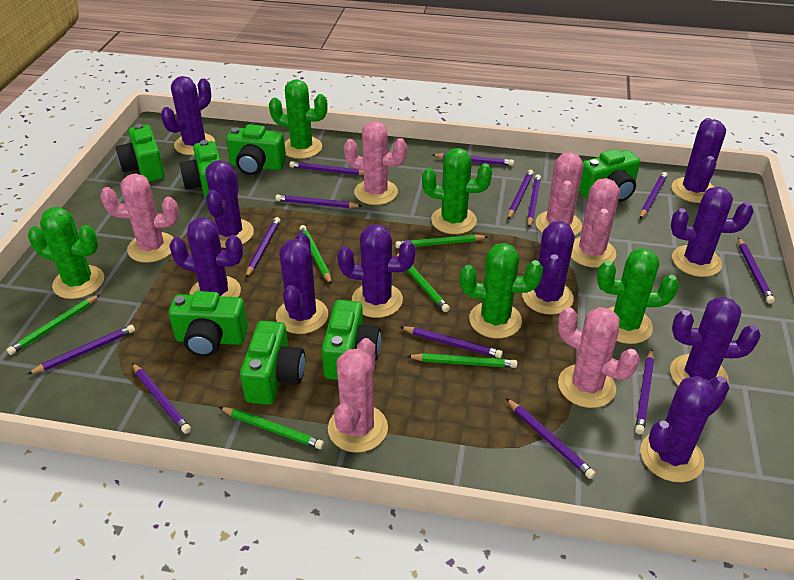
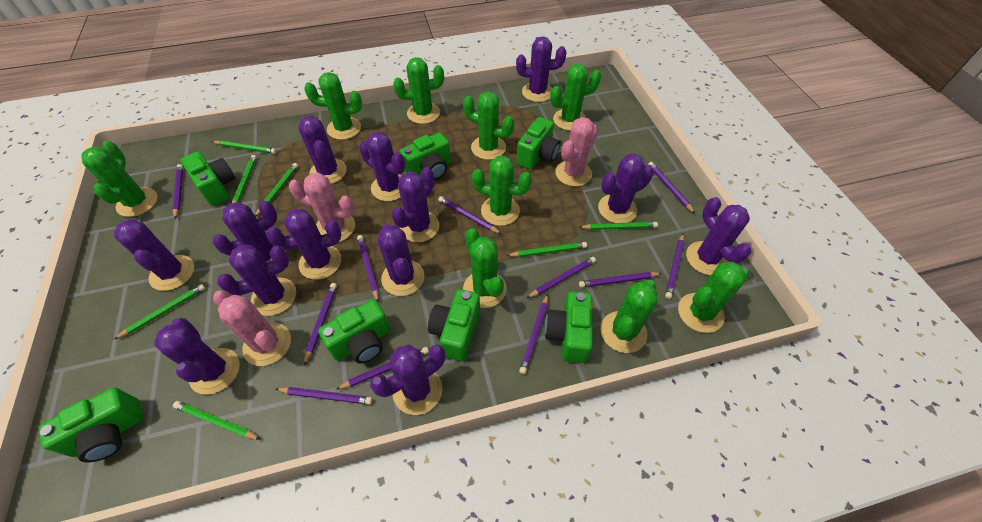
green cactus: 5 -> 9
green pencil: 6 -> 7
pink cactus: 6 -> 3
purple cactus: 10 -> 13
purple pencil: 13 -> 11

